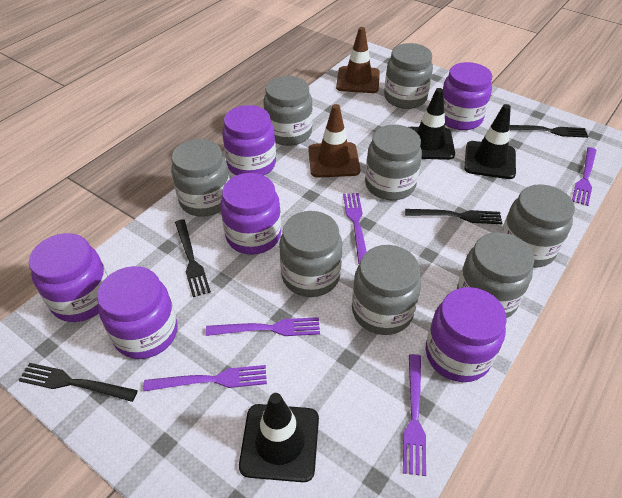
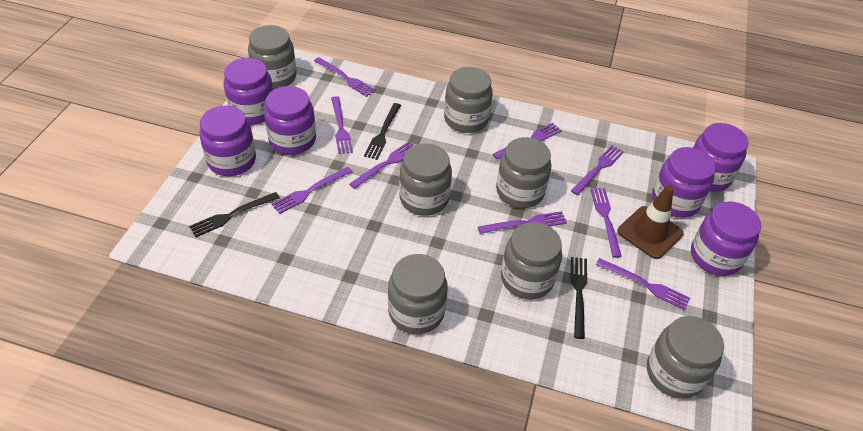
black fork: 4 -> 3
black traffic cone: 3 -> 0
brown traffic cone: 2 -> 1
grey jar: 8 -> 7
purple fork: 5 -> 9

